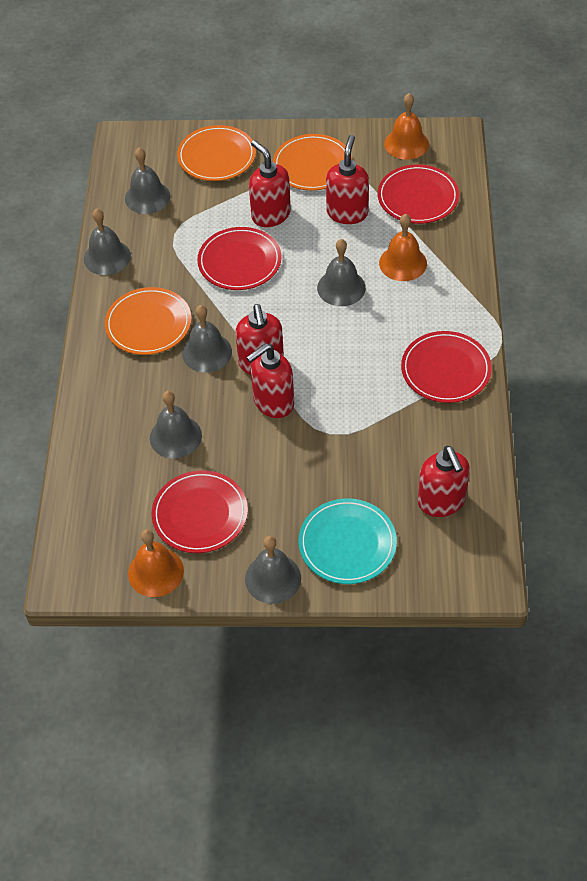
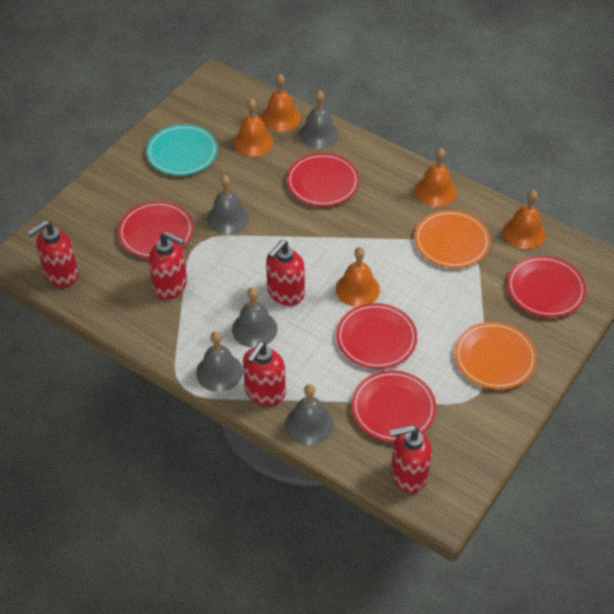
grey bell: 6 -> 5
orange bell: 3 -> 5
orange plate: 3 -> 2
red plate: 4 -> 5

